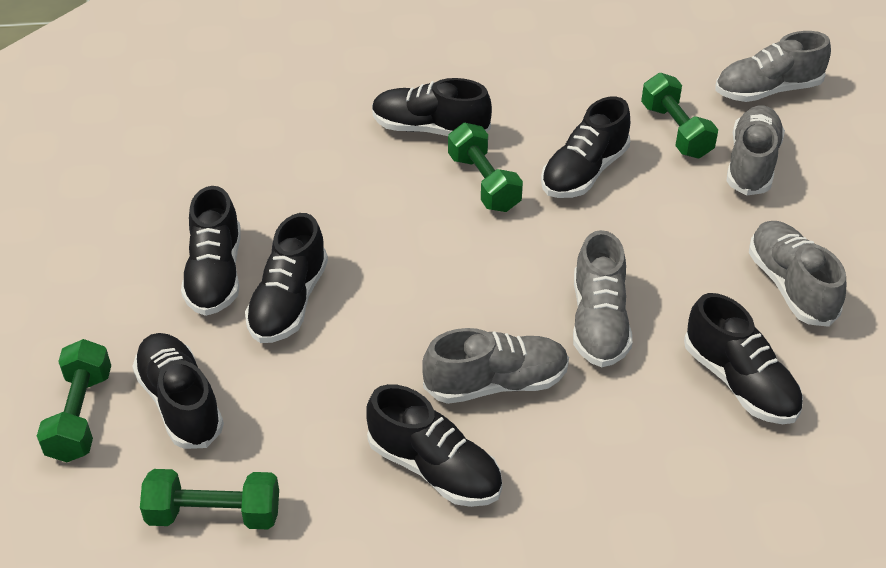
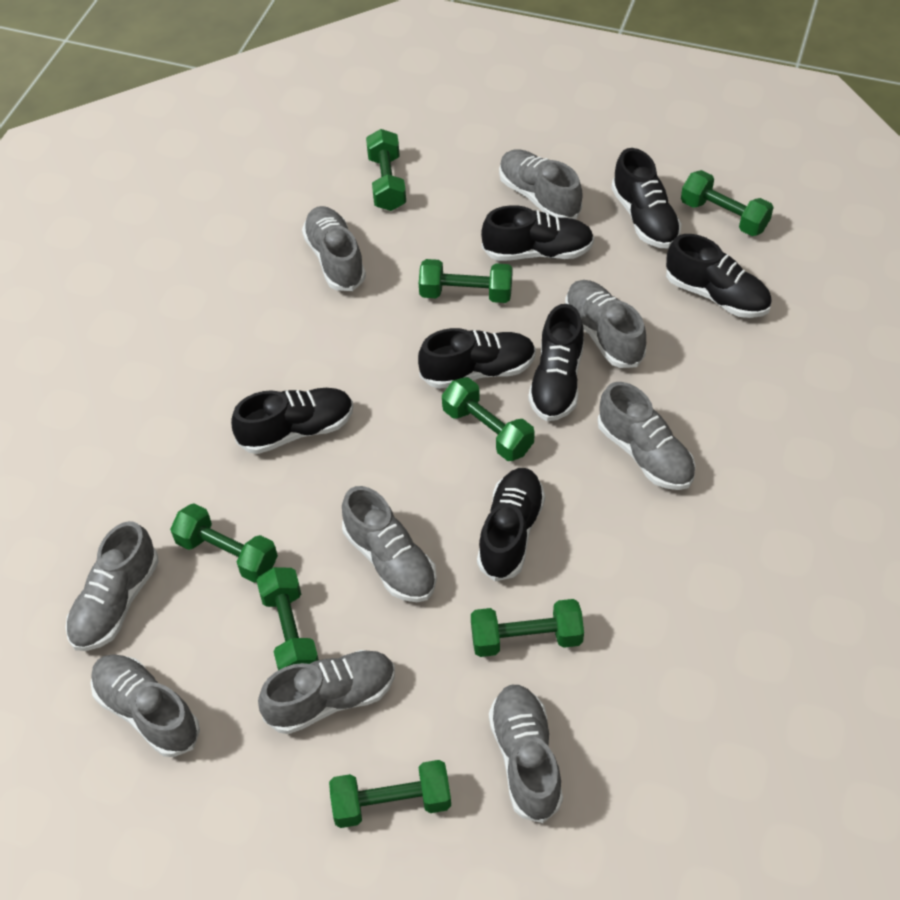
green dumbbell: 4 -> 8
grey shoe: 5 -> 9

